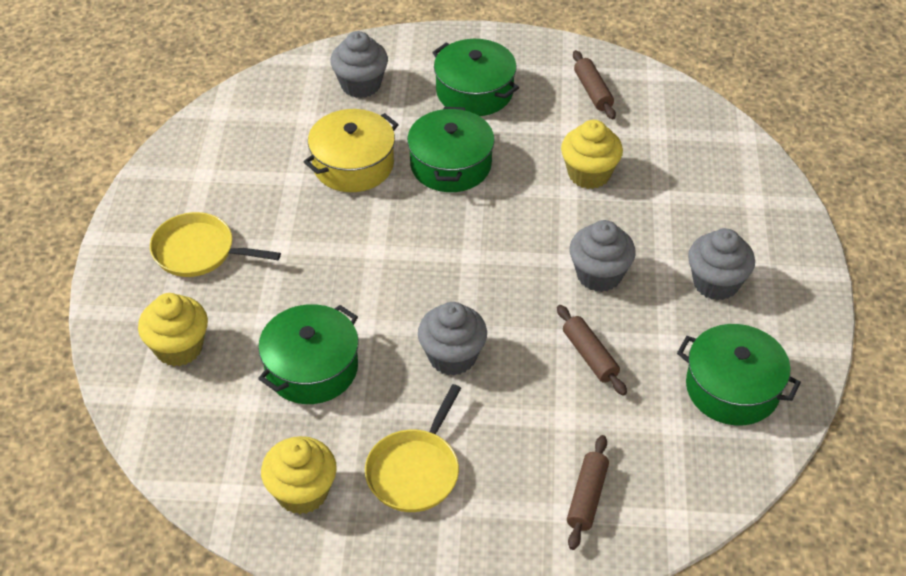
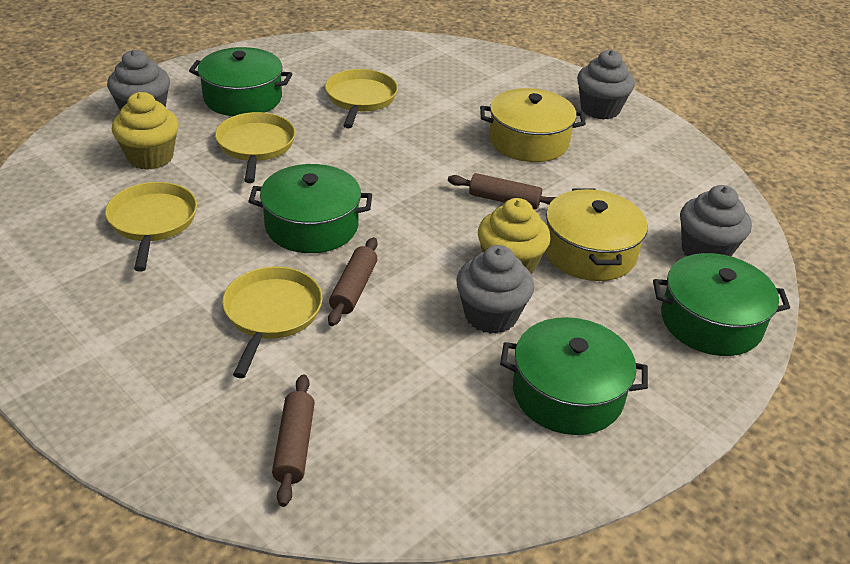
yellow cupcake: 3 -> 2
yellow pan: 2 -> 4
yellow pot: 1 -> 2

